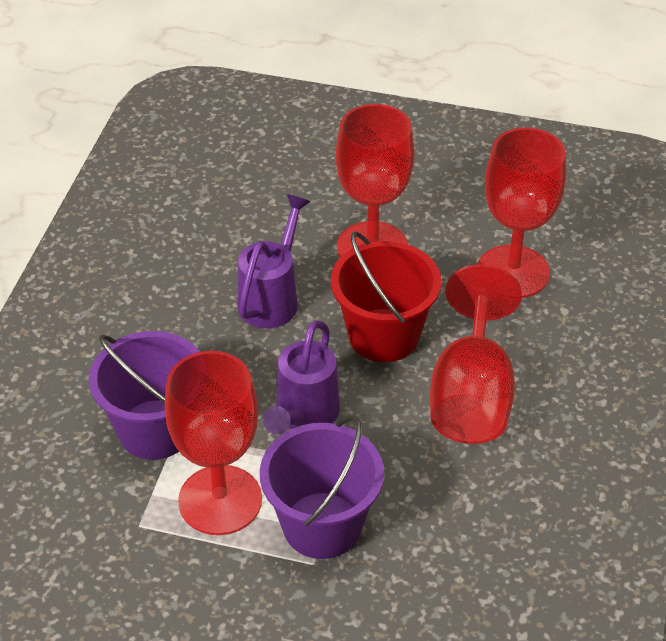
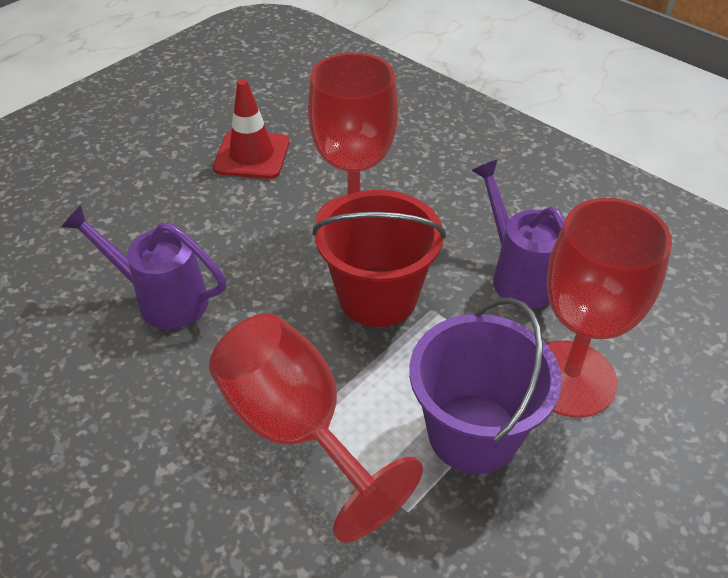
purple bucket: 2 -> 1
red goblet: 4 -> 3
red traffic cone: 0 -> 1

